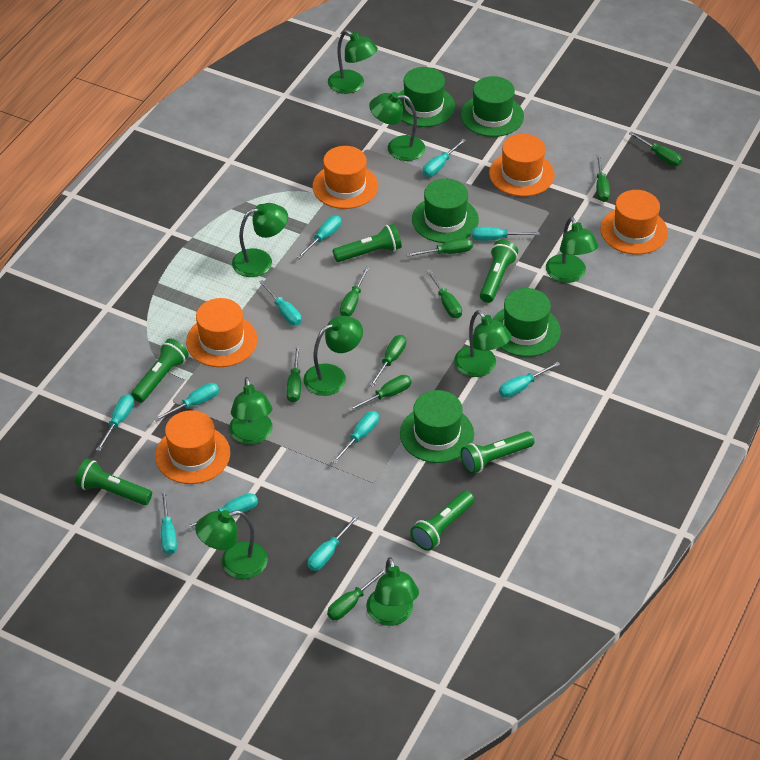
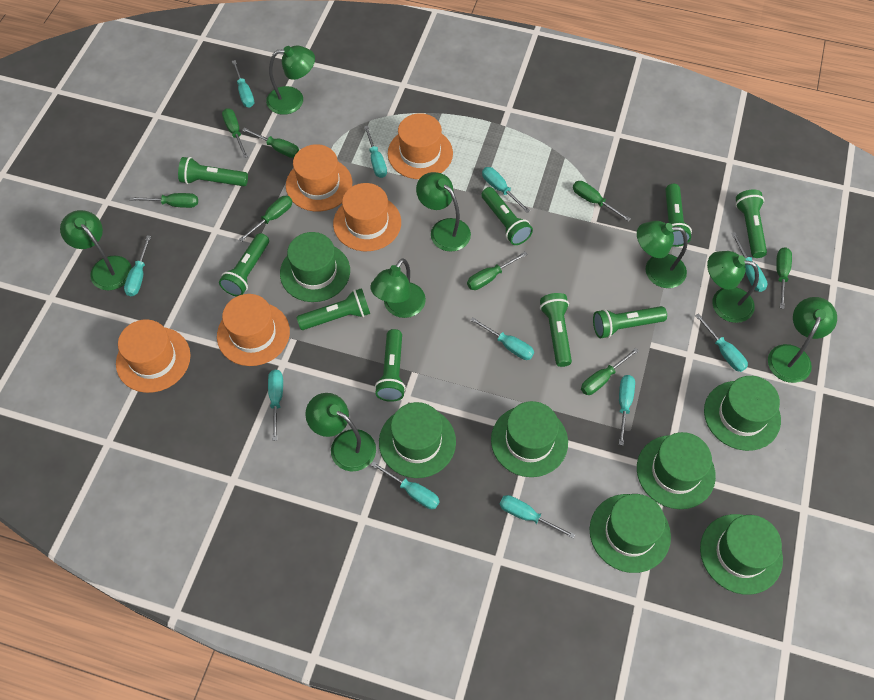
green flashlight: 6 -> 9
green hat: 5 -> 7
green lamp: 9 -> 8
green screwdriver: 9 -> 8

